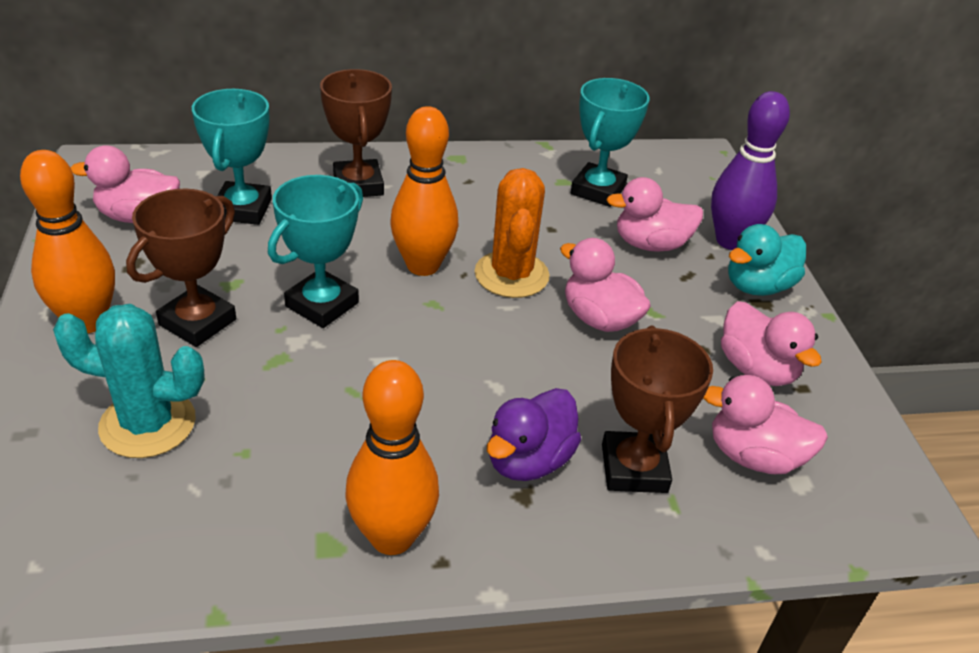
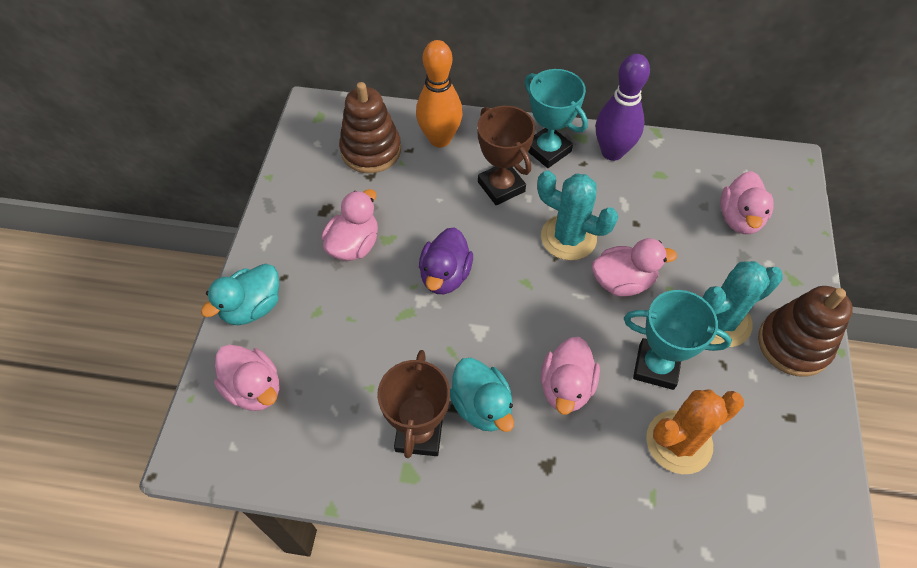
brown stacking toy: 0 -> 2
brown trophy: 3 -> 2
orange bowling pin: 3 -> 1
turquoise cactus: 1 -> 2
turquoise duck: 1 -> 2
turquoise trophy: 3 -> 2

